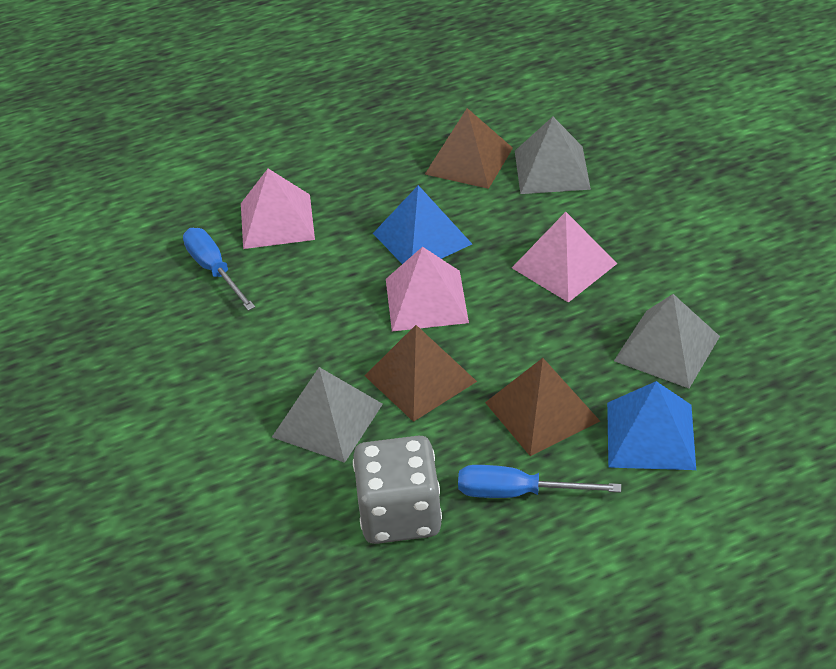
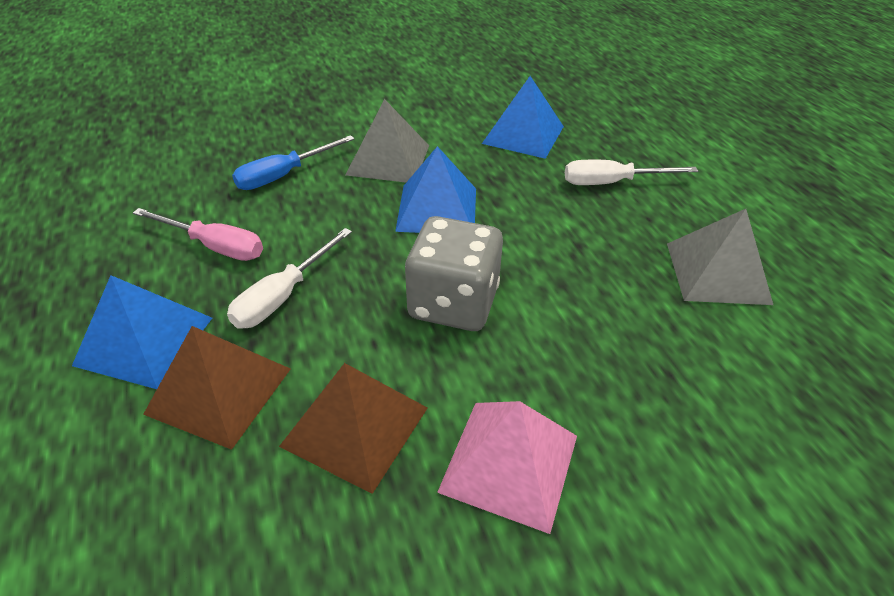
blue pyramid: 2 -> 3
blue screwdriver: 2 -> 1
brown pyramid: 3 -> 2
grey pyramid: 3 -> 2
pink pyramid: 3 -> 1
pink screwdriver: 0 -> 1
white screwdriver: 0 -> 2

